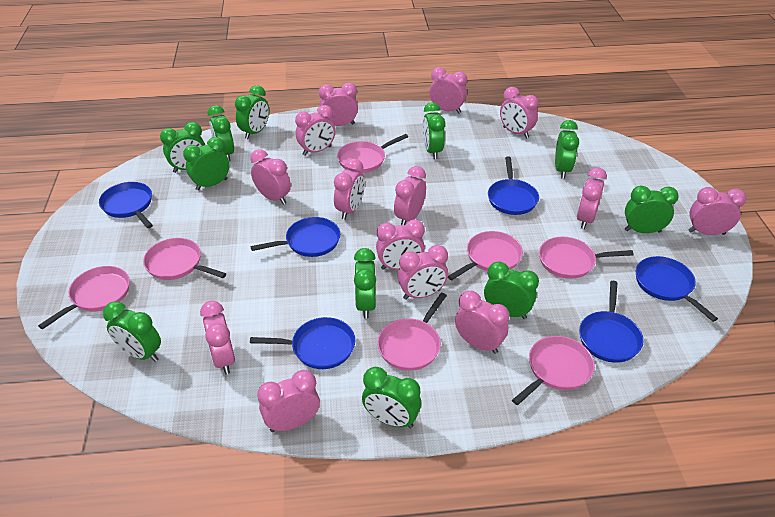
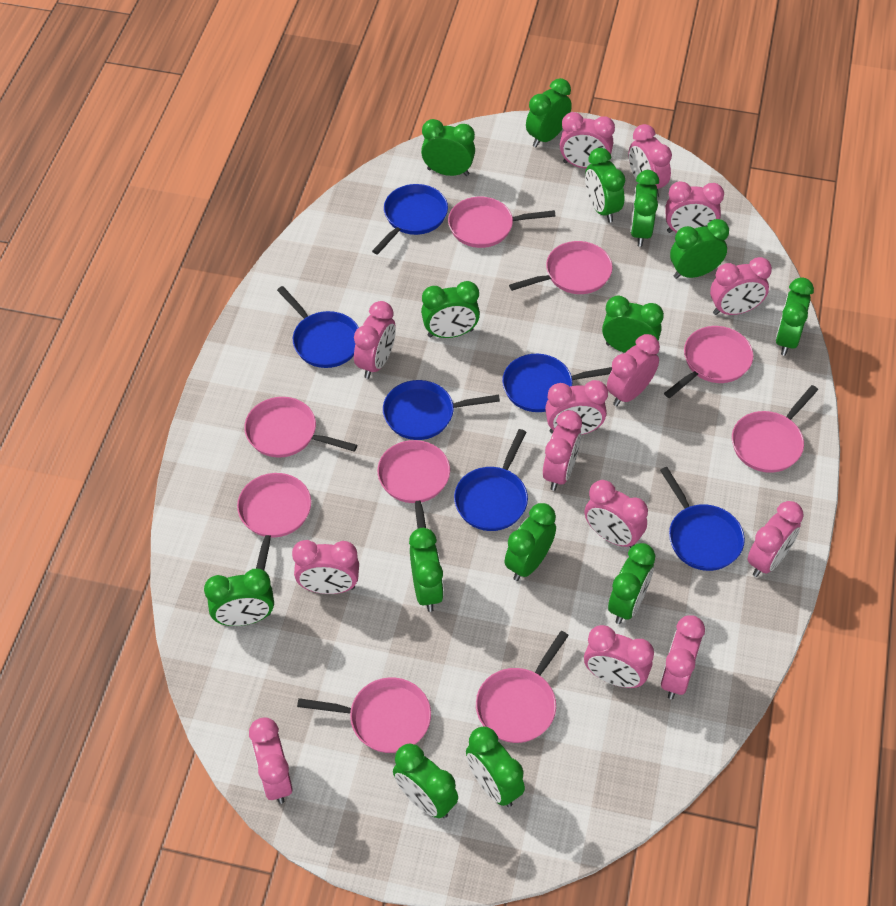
green clock: 11 -> 14
pink pan: 7 -> 9

